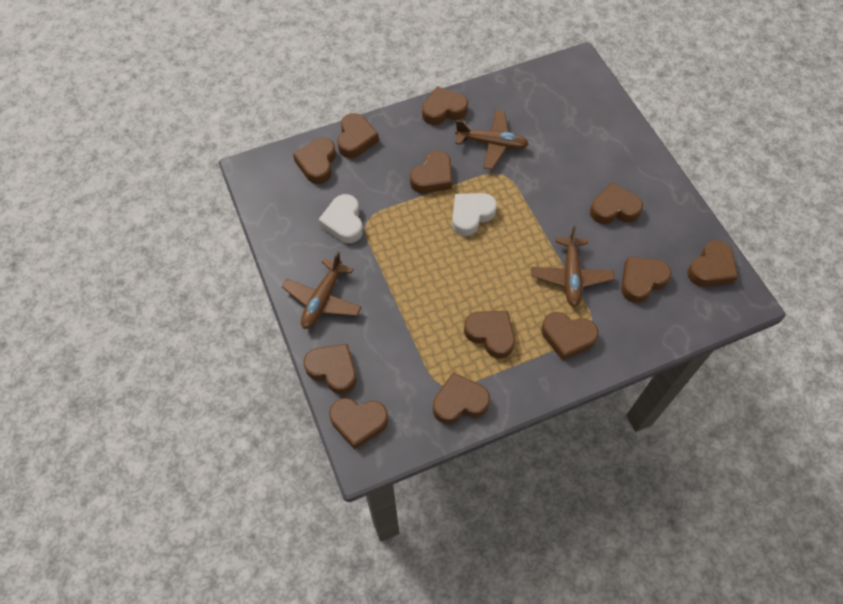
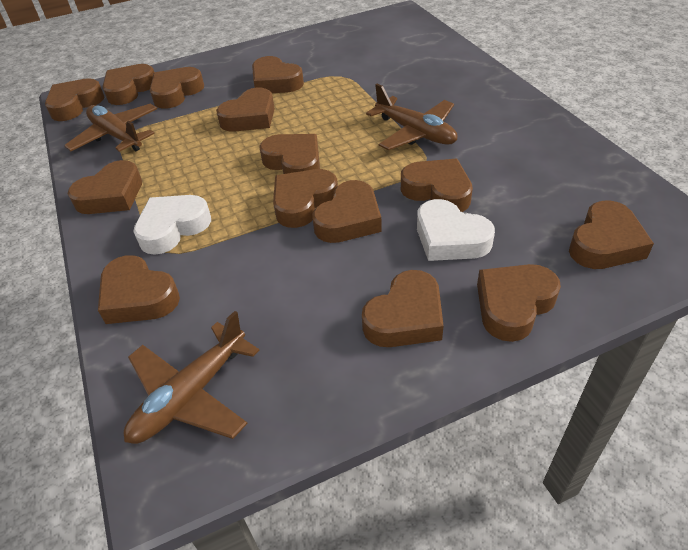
brown heart: 12 -> 14

